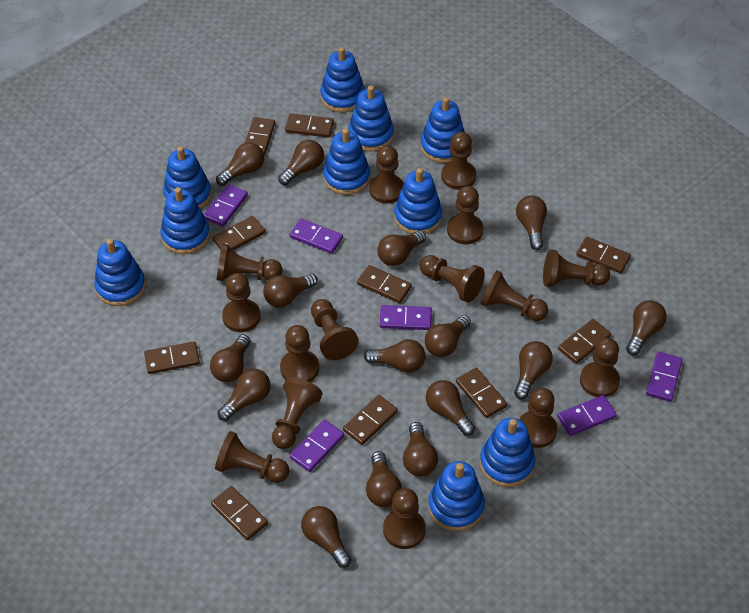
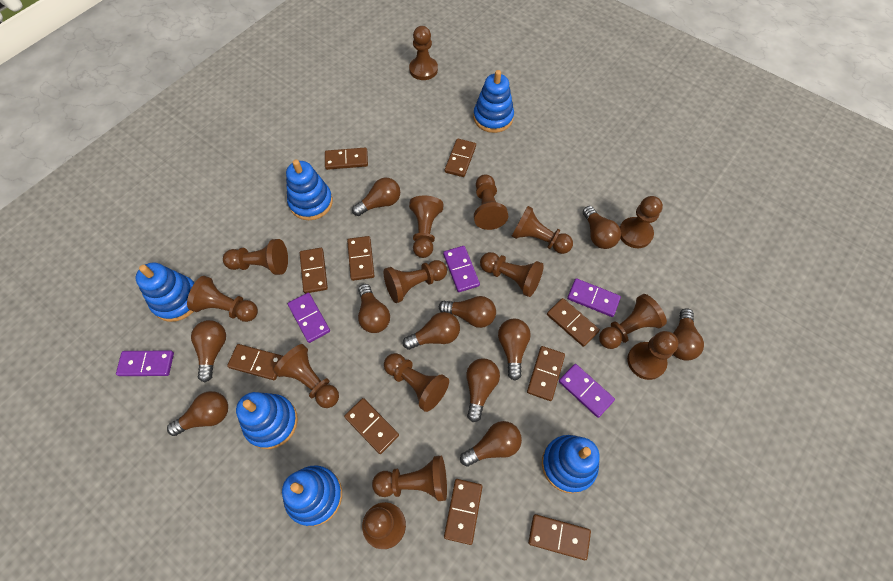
blue stacking toy: 10 -> 6
brown light bulb: 15 -> 11
purple domino: 6 -> 5

